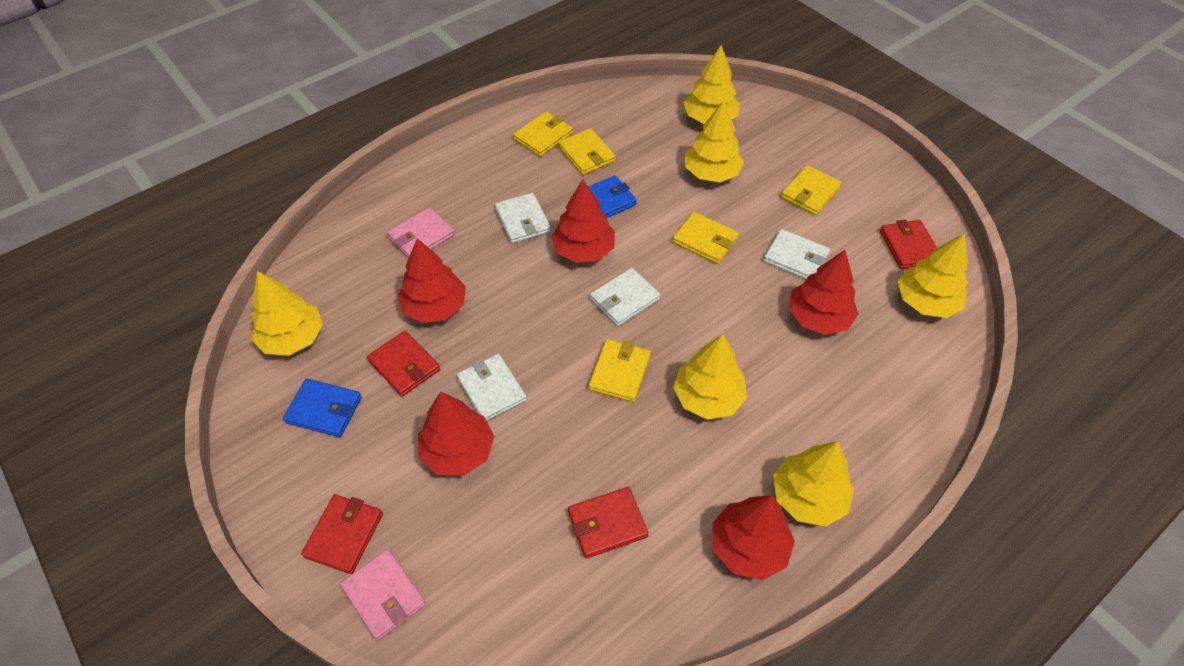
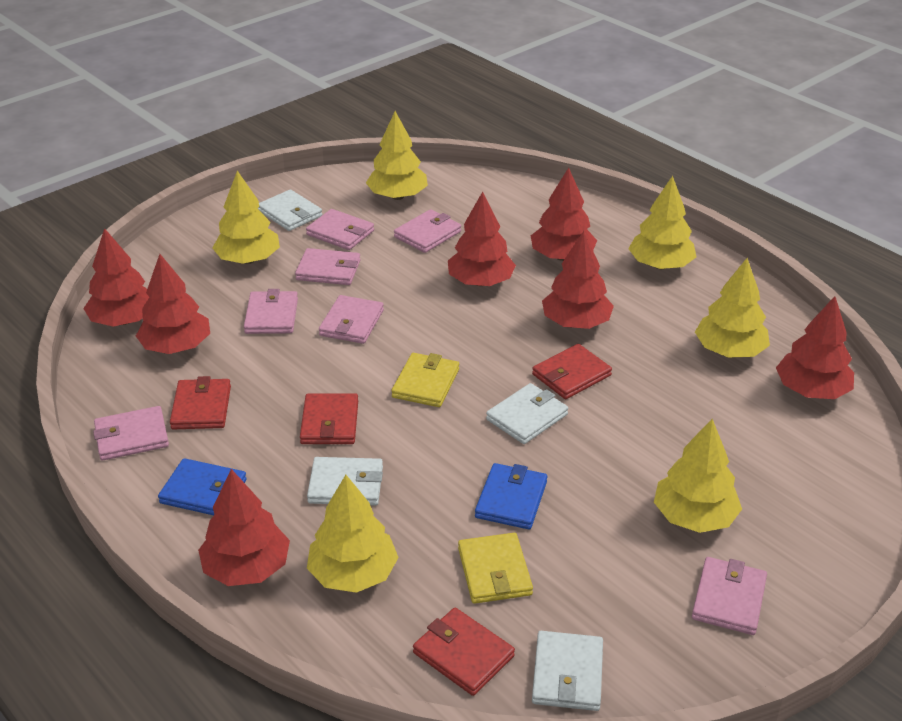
pink wallet: 2 -> 7
red tree: 5 -> 7
yellow wallet: 5 -> 2

